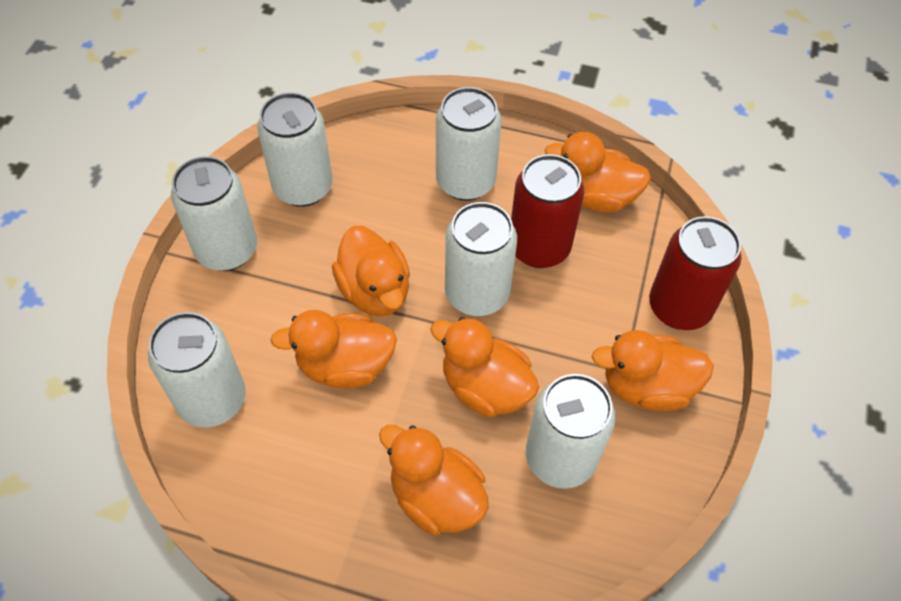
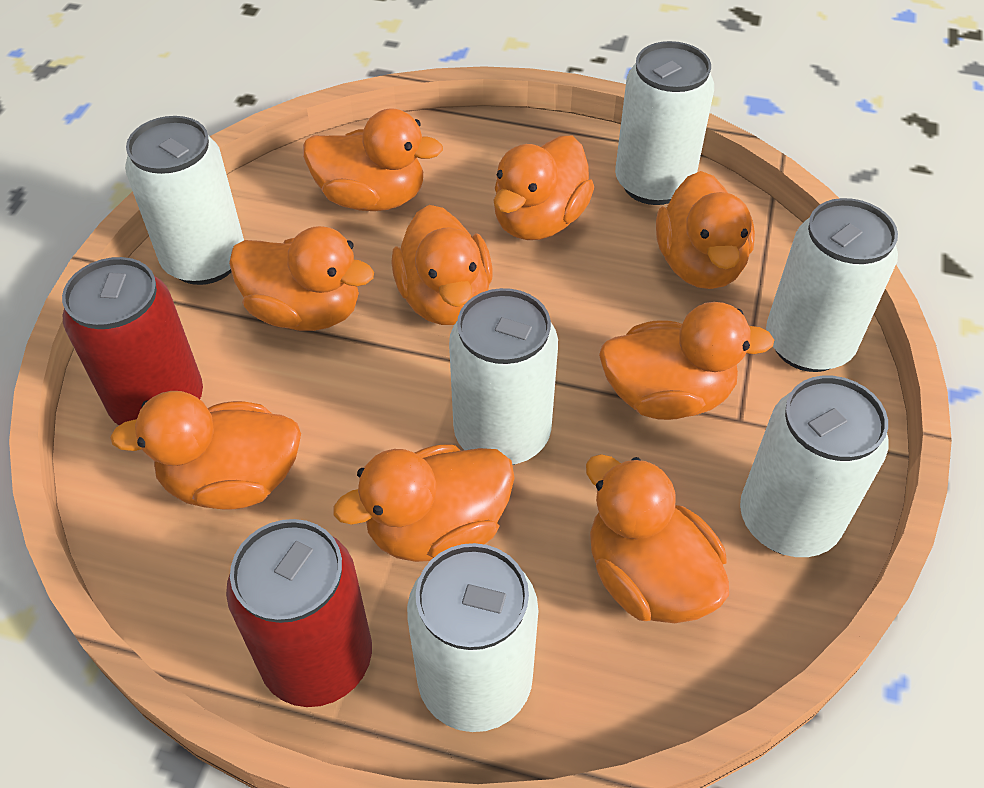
orange duck: 6 -> 9

